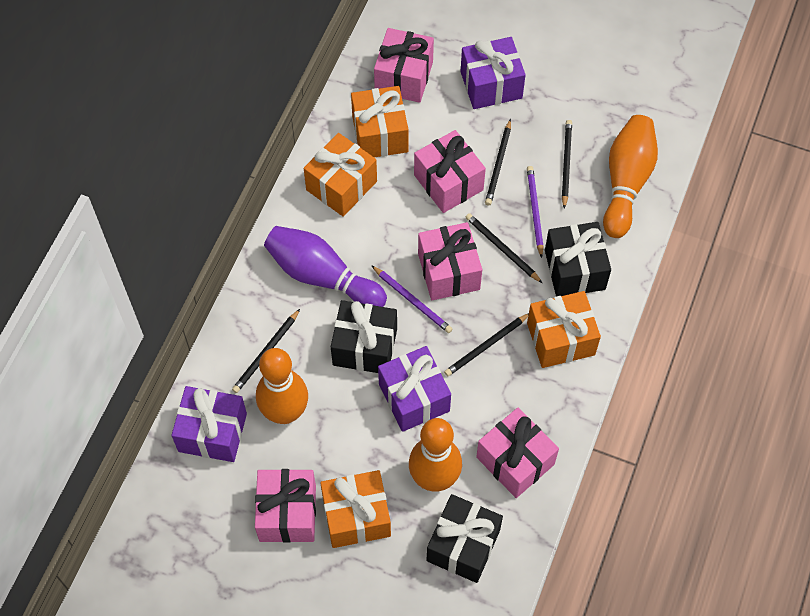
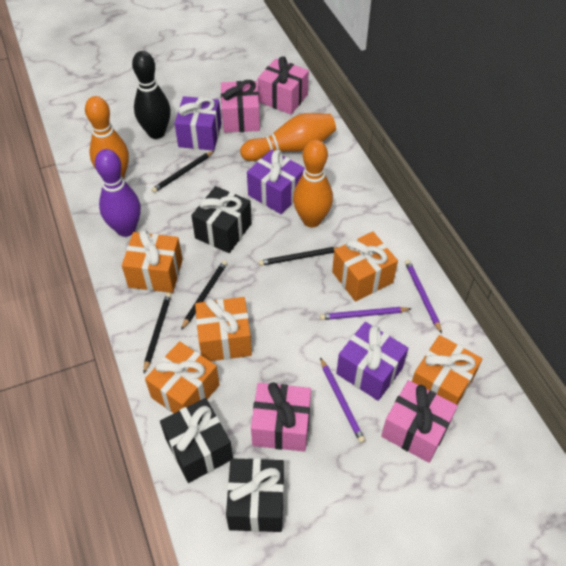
black bowling pin: 0 -> 1
black pencil: 5 -> 4
orange gift: 4 -> 5
pink gift: 5 -> 4
purple pencil: 2 -> 3

